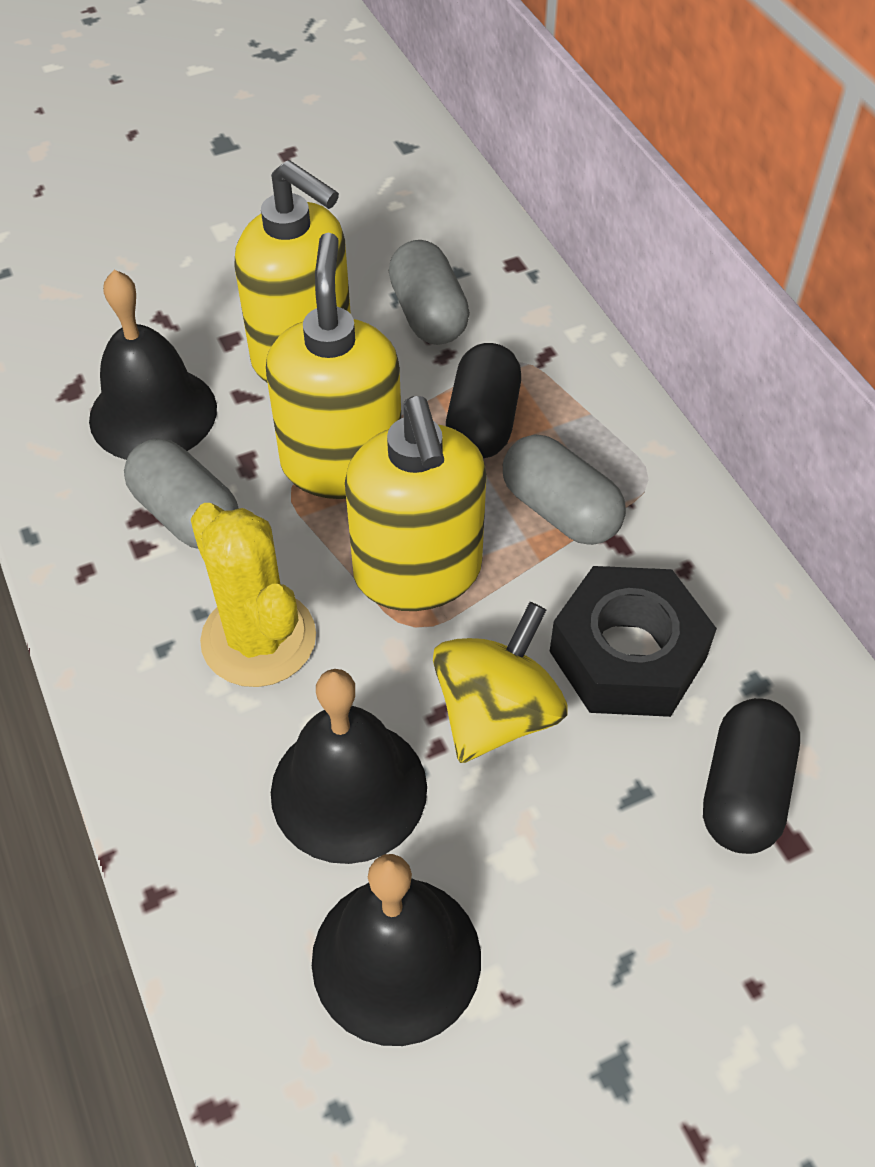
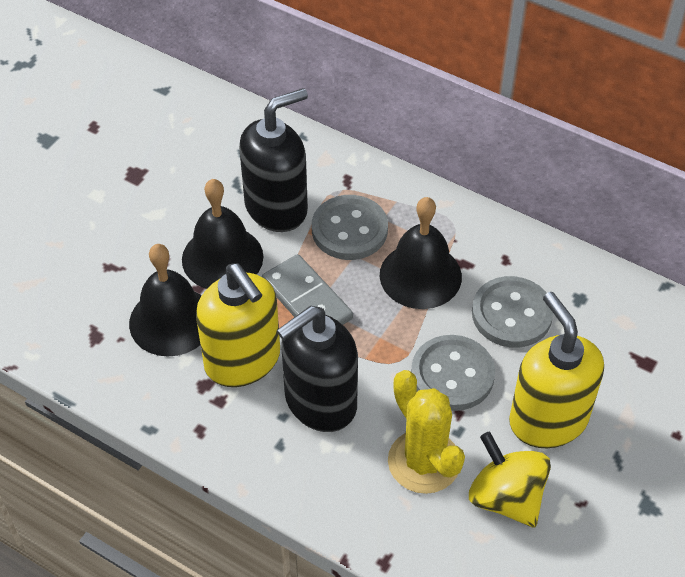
black capsule: 2 -> 0
black nut: 1 -> 0
black soap dispenser: 0 -> 2
grey button: 0 -> 3
grey capsule: 3 -> 0
grey domino: 0 -> 1
yellow soap dispenser: 3 -> 2

